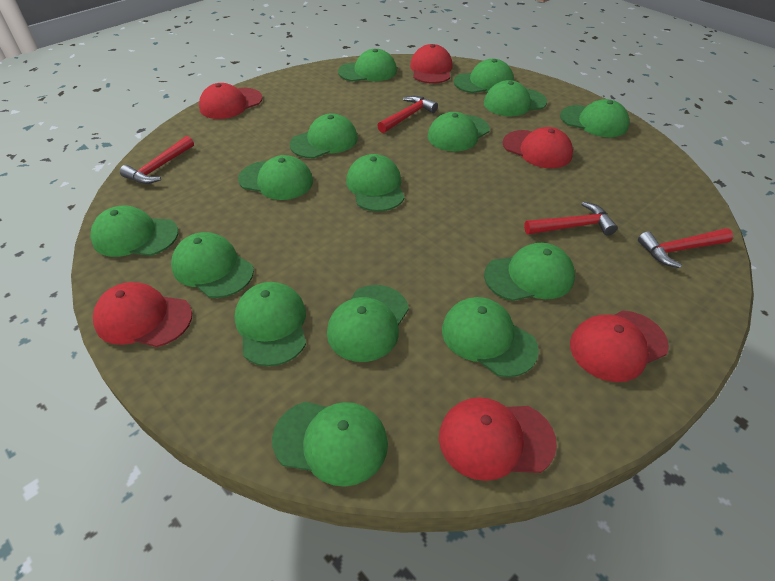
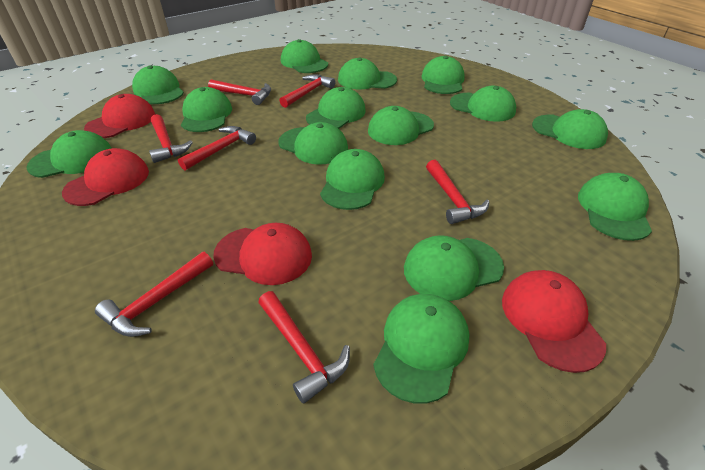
red cap: 6 -> 4
red hammer: 4 -> 7

